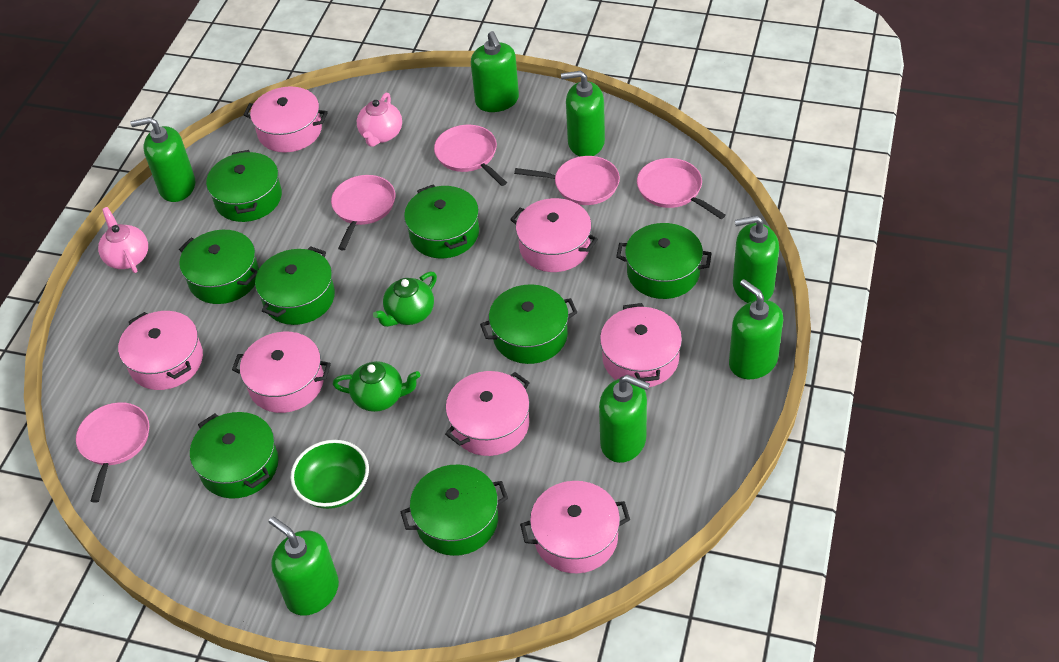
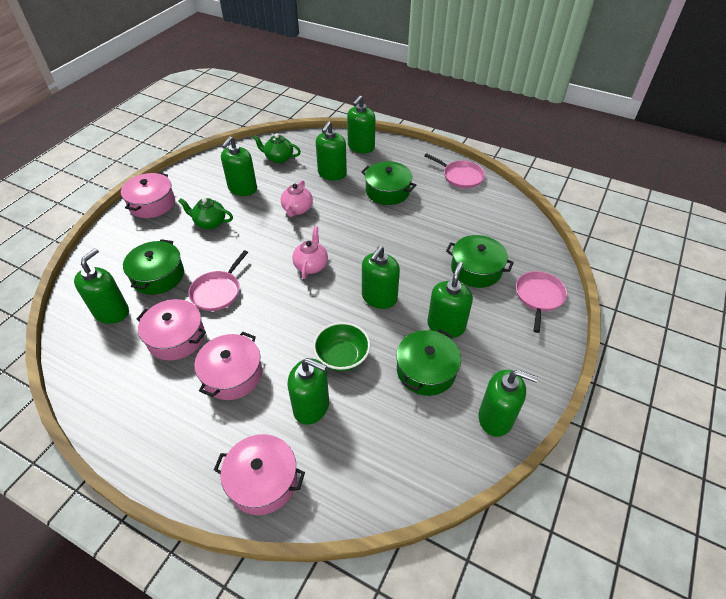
green pot: 8 -> 4
green soap dispenser: 7 -> 8
pink pan: 5 -> 3
pink pot: 7 -> 4

